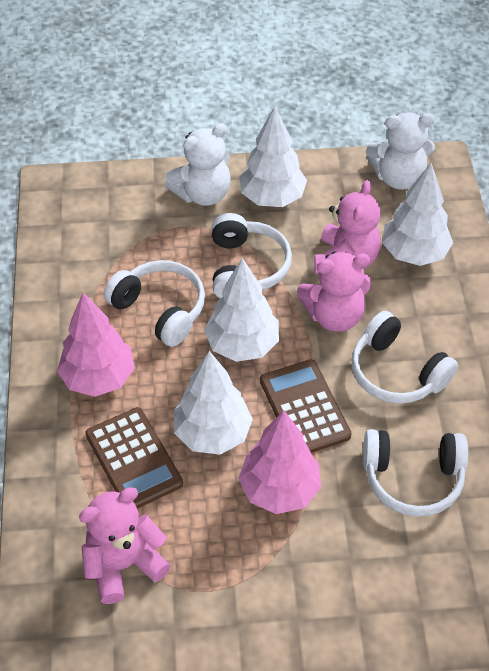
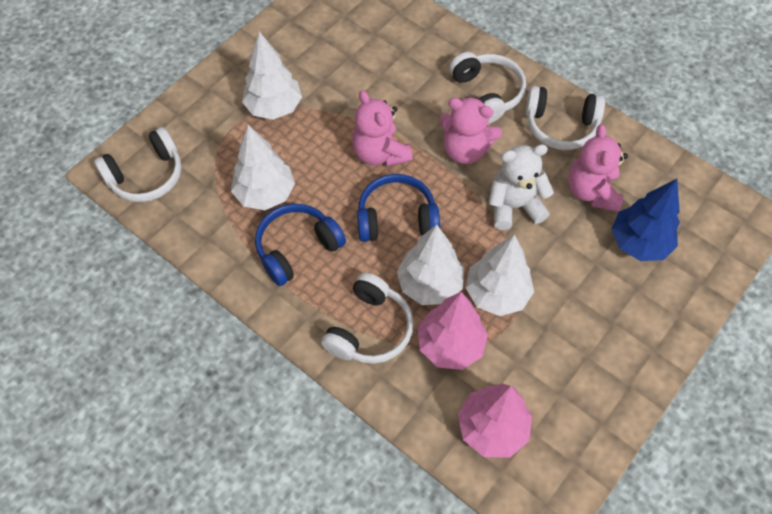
blue headphones: 0 -> 2
blue tree: 0 -> 1
brown calculator: 2 -> 0
white teddy bear: 2 -> 1

